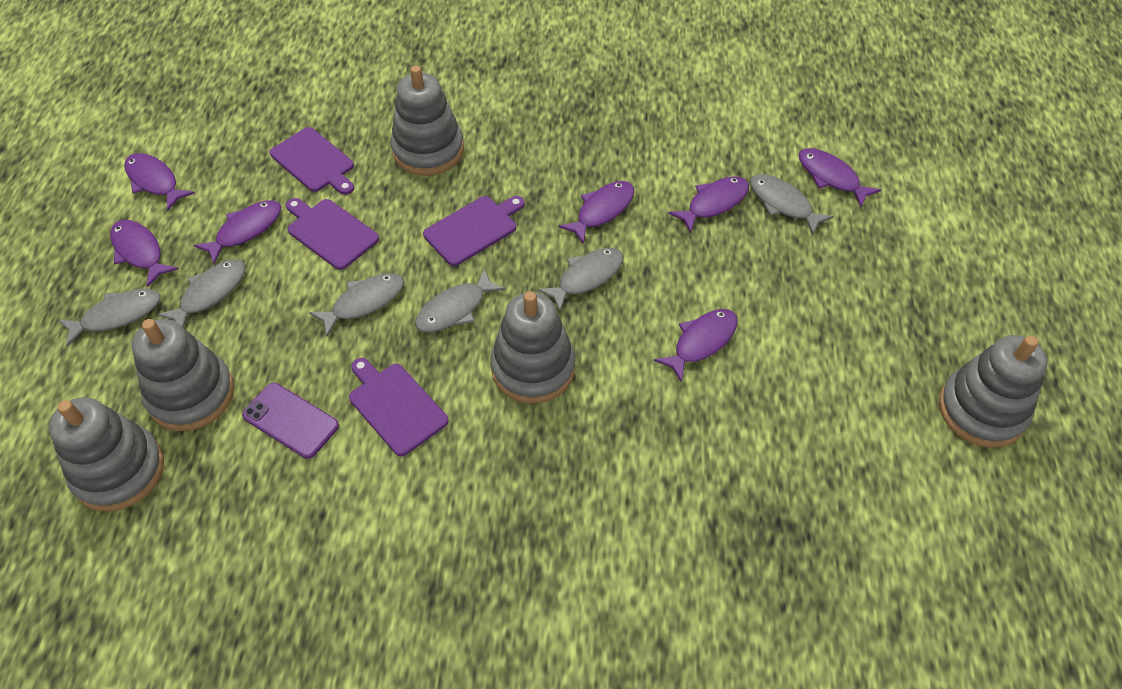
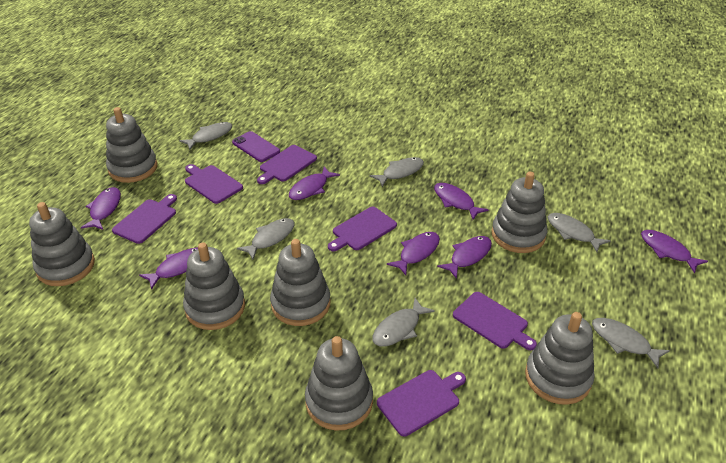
grey stacking toy: 5 -> 7
purple cutting board: 4 -> 6

